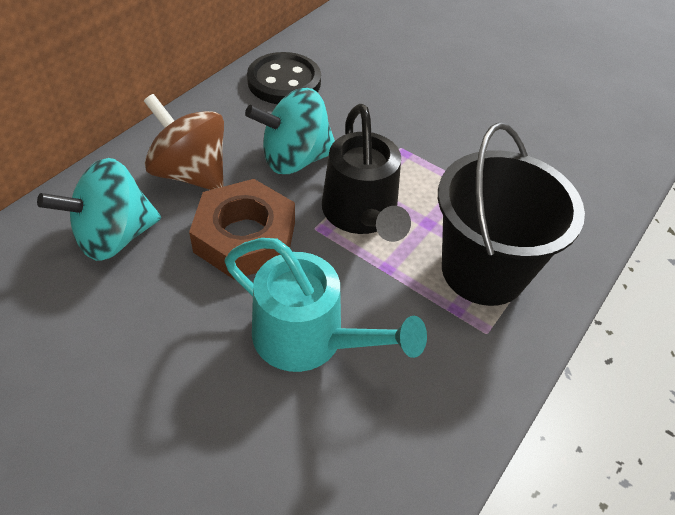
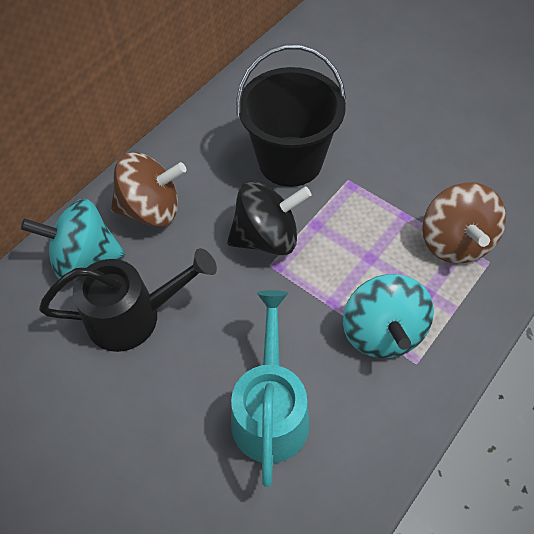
black button: 1 -> 0
black spinning top: 0 -> 1
brown nut: 1 -> 0
brown spinning top: 1 -> 2

